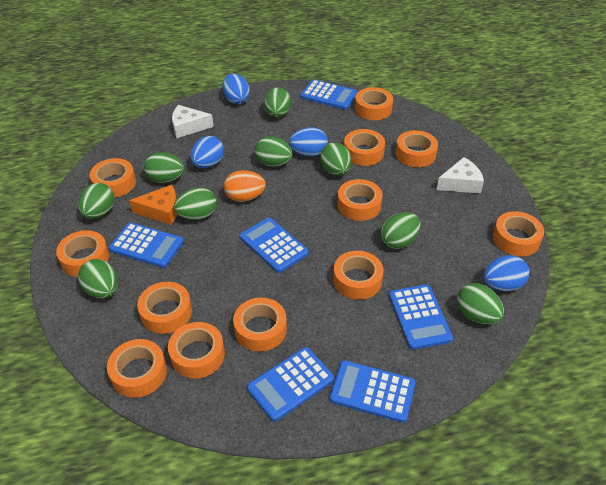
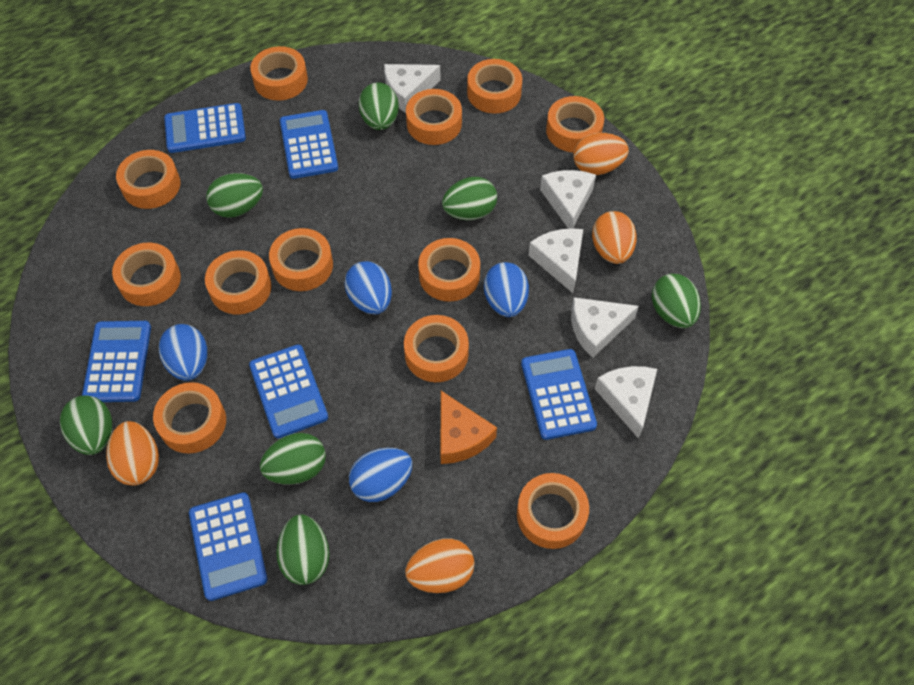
green egg: 9 -> 7
orange egg: 1 -> 4
white cheese: 2 -> 5

